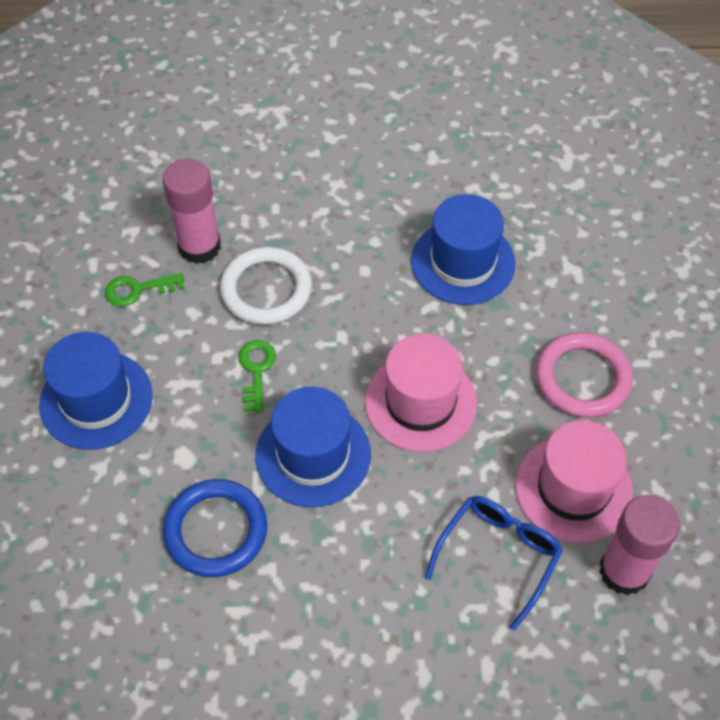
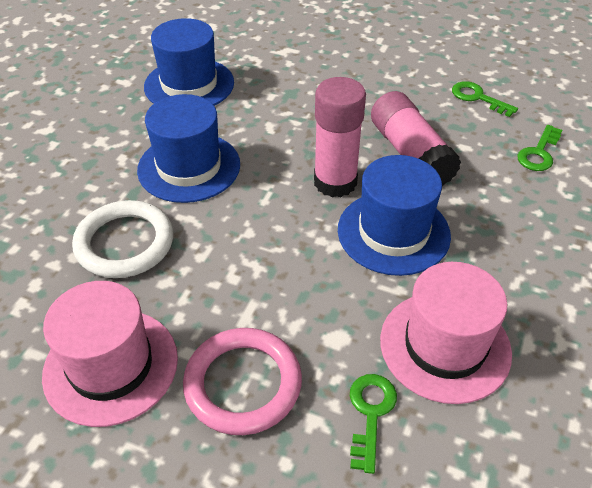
blue glasses: 1 -> 0
blue ring: 1 -> 0
green key: 2 -> 3

